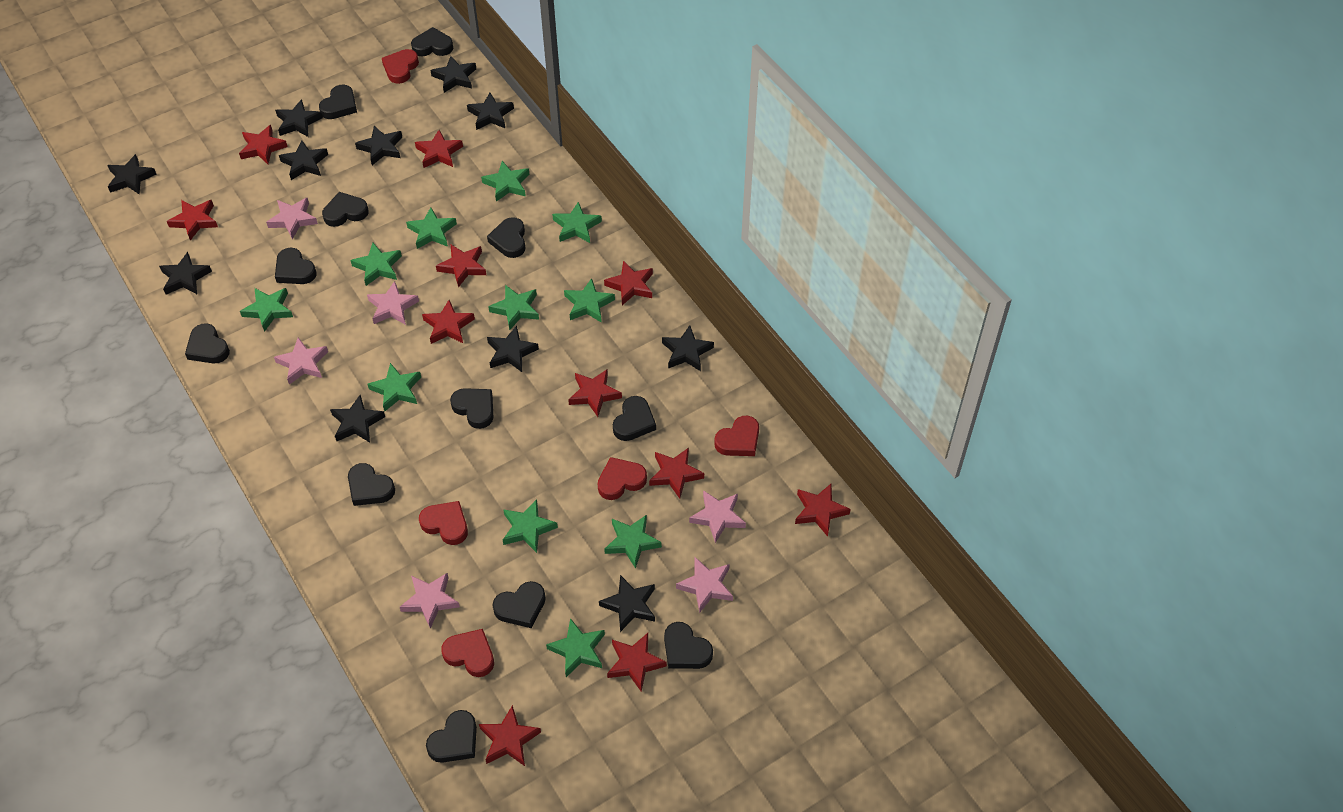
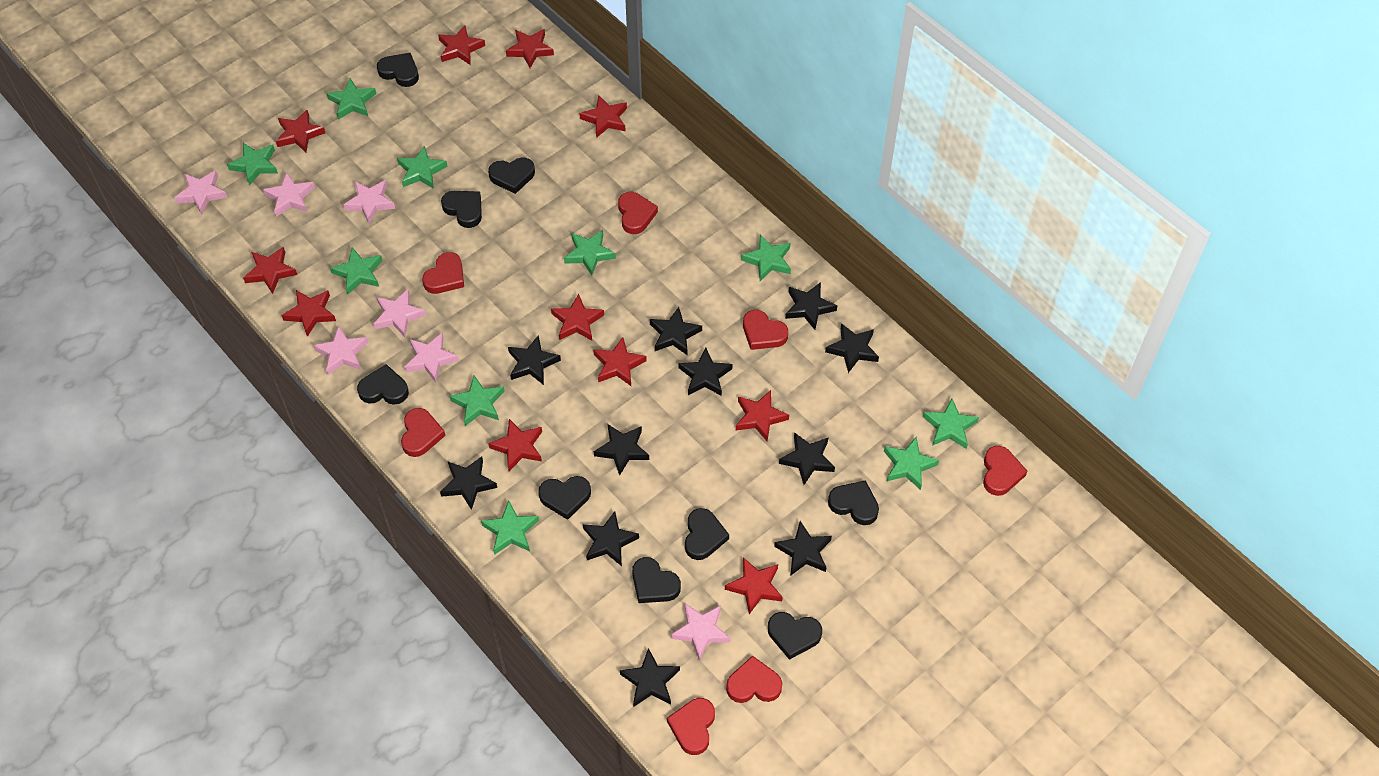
black heart: 12 -> 9
green star: 11 -> 10
pink star: 6 -> 7
red heart: 5 -> 7

